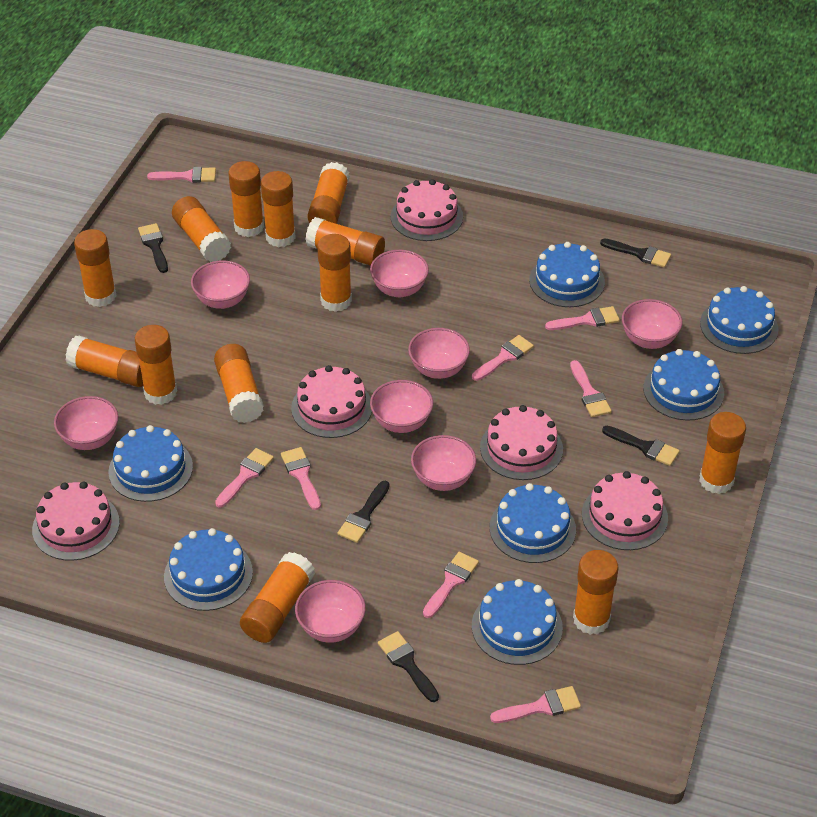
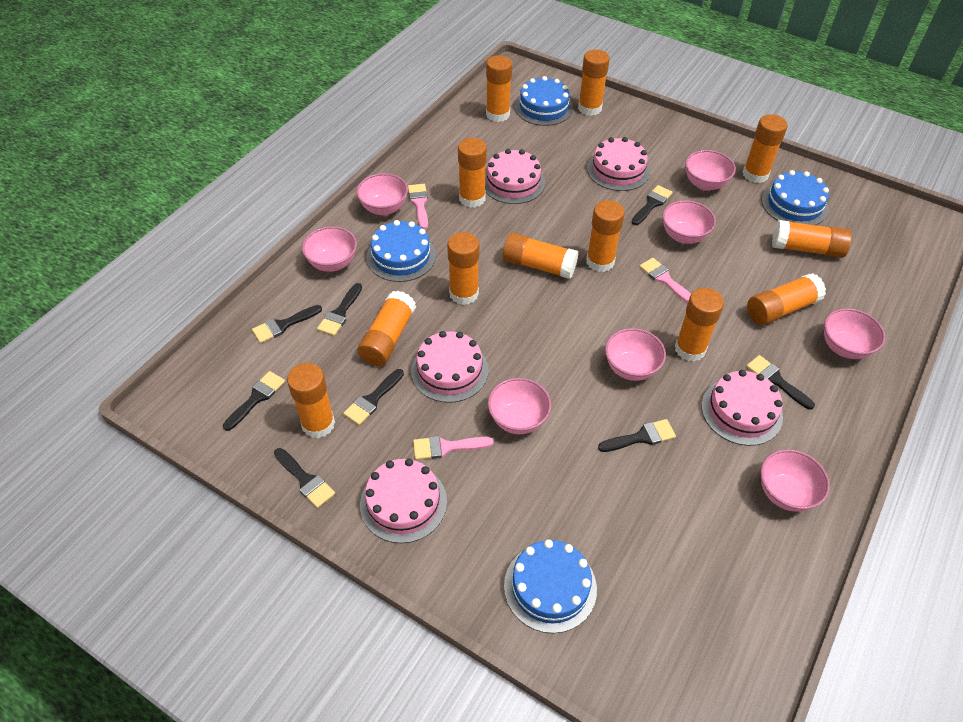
black brush: 5 -> 8
blue cake: 7 -> 4
orange glue stick: 13 -> 12
pink brush: 8 -> 3

